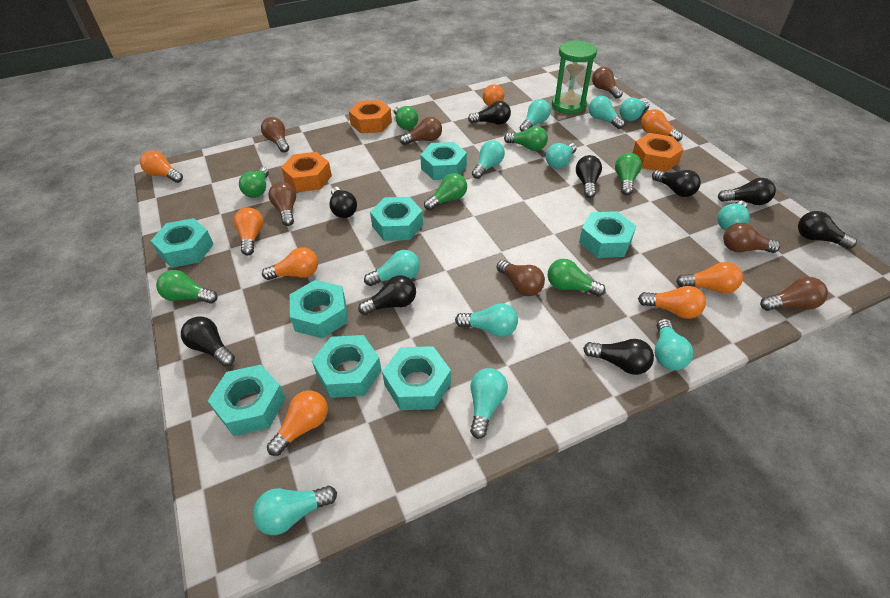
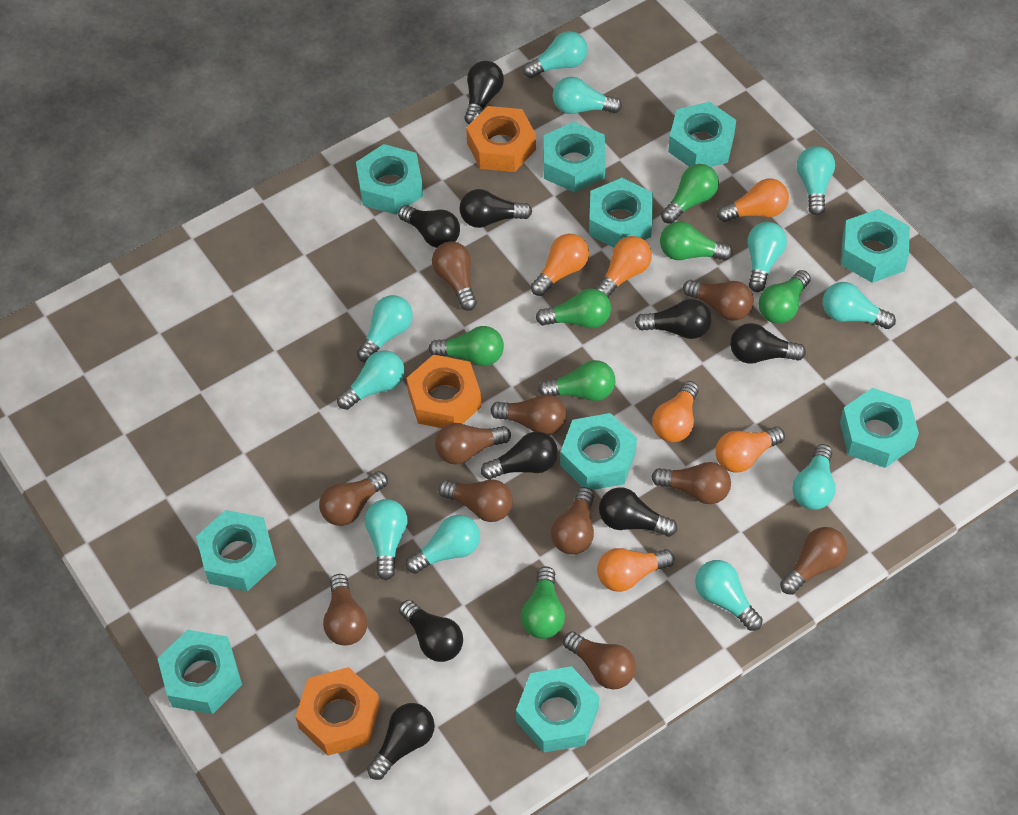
brown light bulb: 7 -> 11
green hourglass: 1 -> 0
orange light bulb: 8 -> 6
turquoise nut: 8 -> 10

